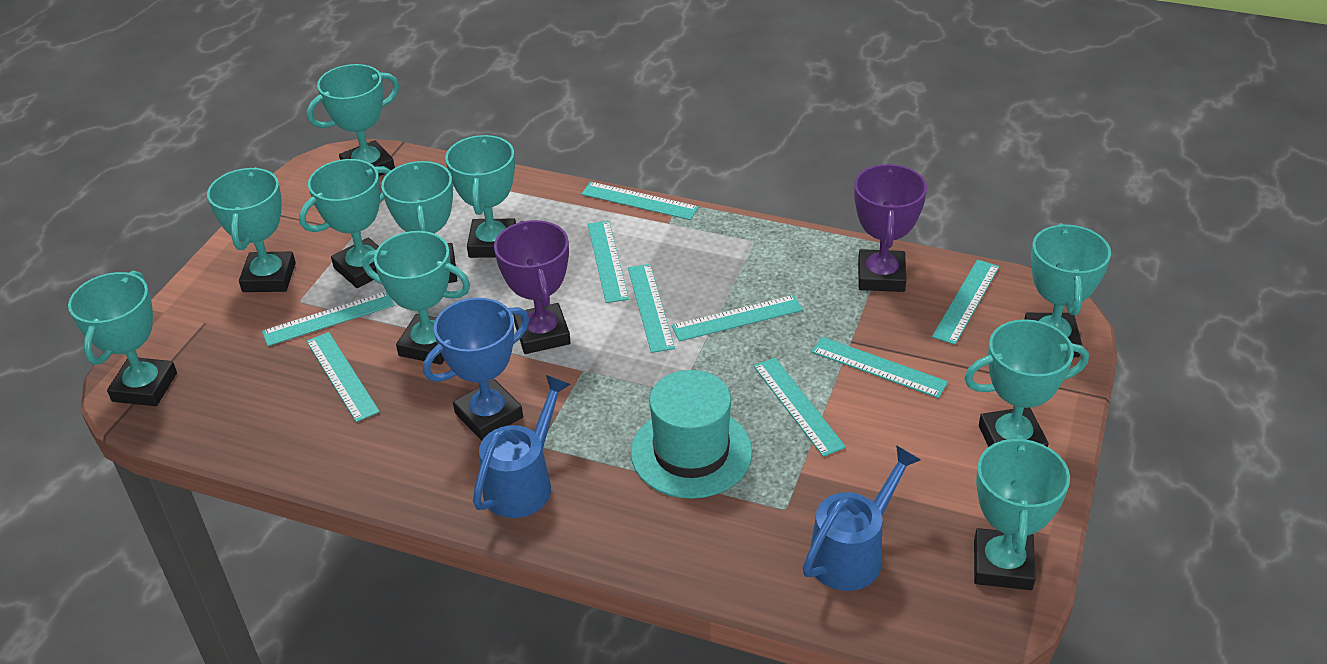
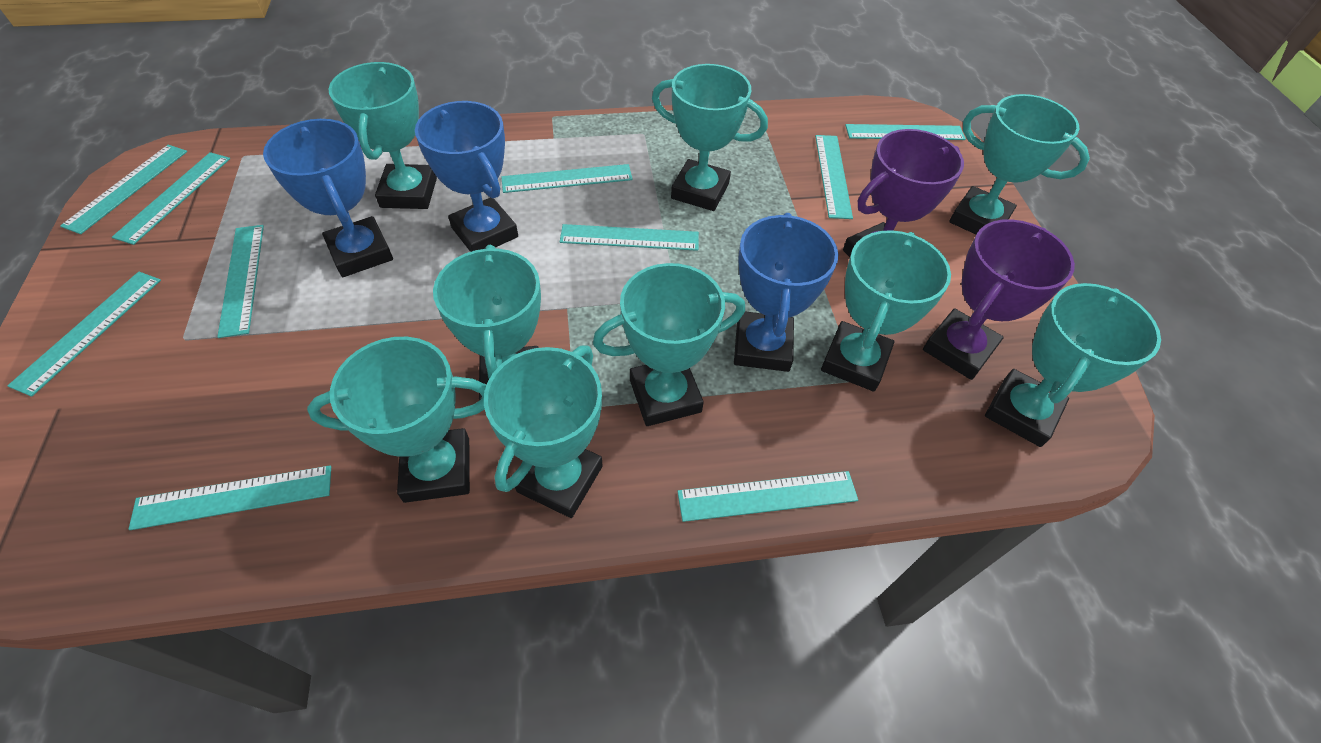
blue trophy: 1 -> 3
blue watering can: 2 -> 0
turquoise hat: 1 -> 0
turquoise ruler: 9 -> 10
turquoise trophy: 10 -> 9

